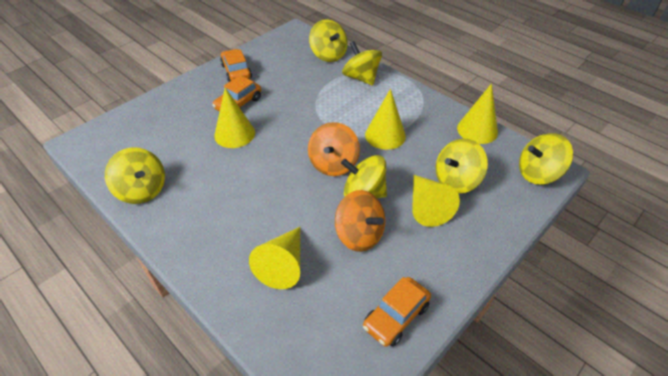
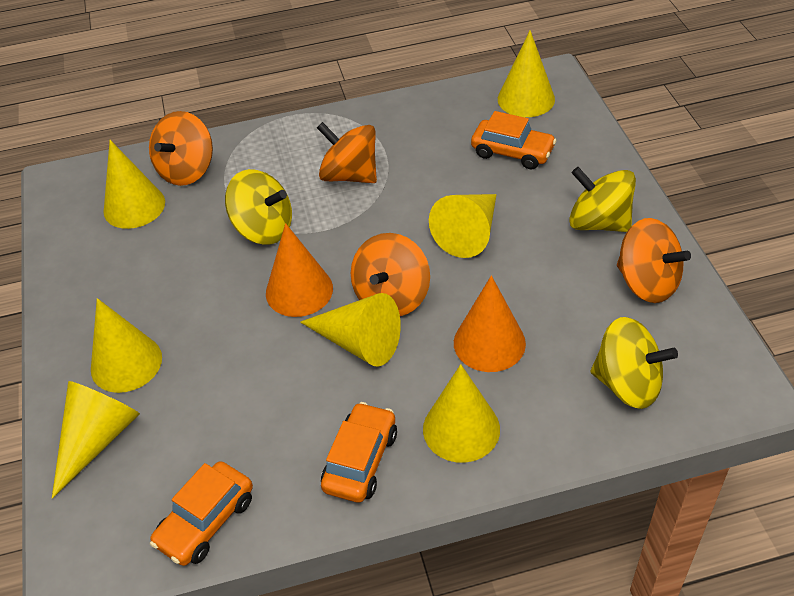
orange cone: 0 -> 2
orange spinning top: 2 -> 4
yellow cone: 5 -> 7
yellow spinning top: 6 -> 3

